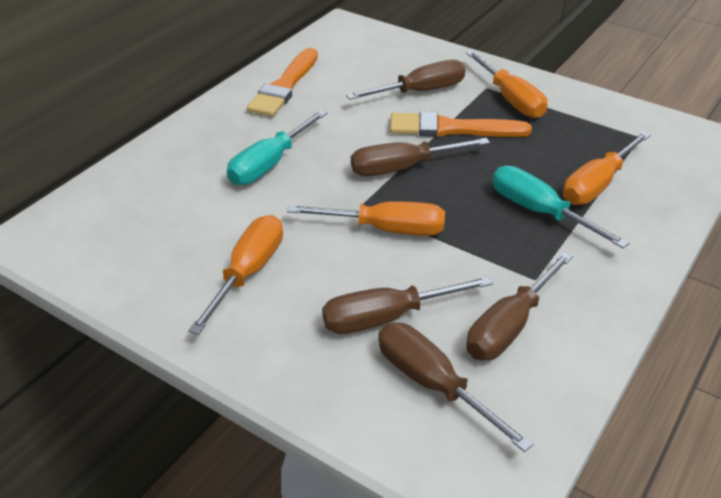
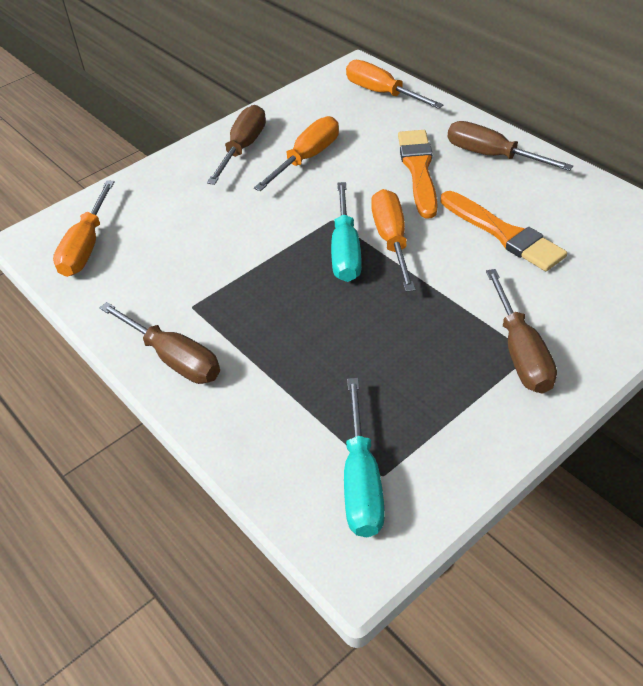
brown screwdriver: 5 -> 4

